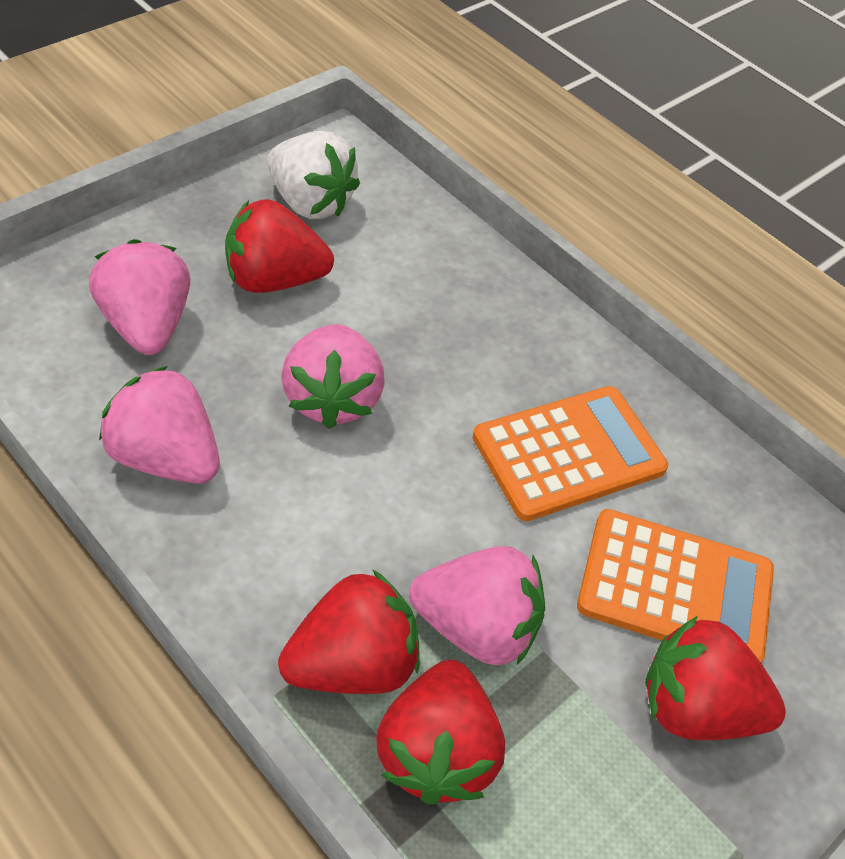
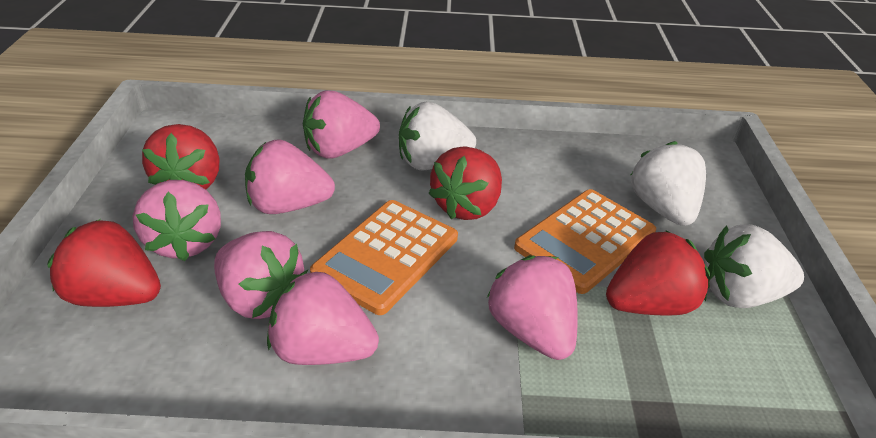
pink strawberry: 4 -> 6
white strawberry: 1 -> 3

